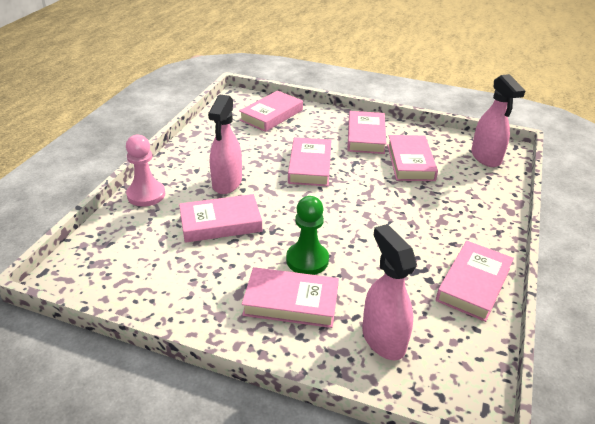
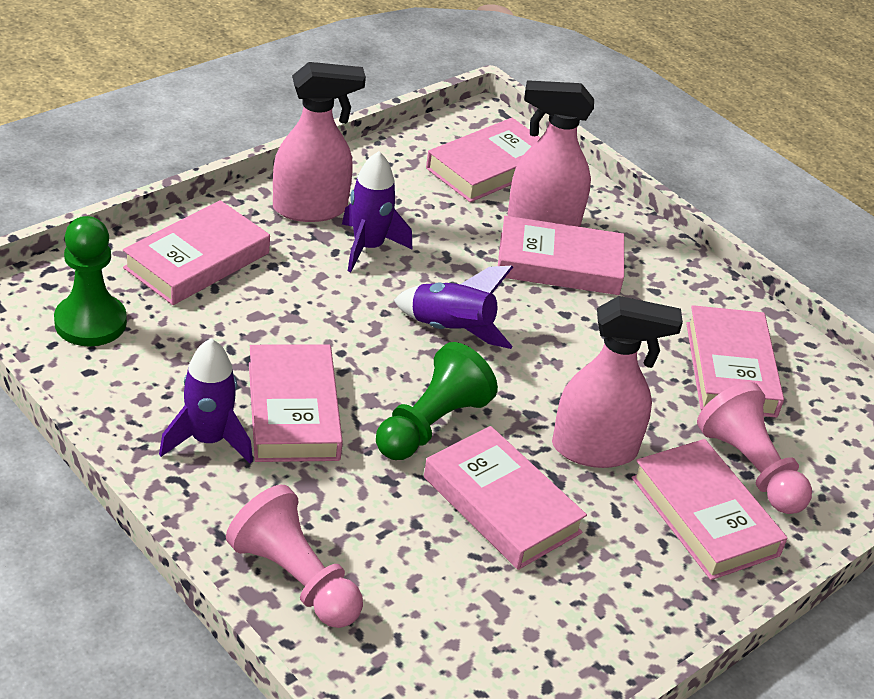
green pawn: 1 -> 2
pink pawn: 1 -> 2
purple rocket: 0 -> 3

